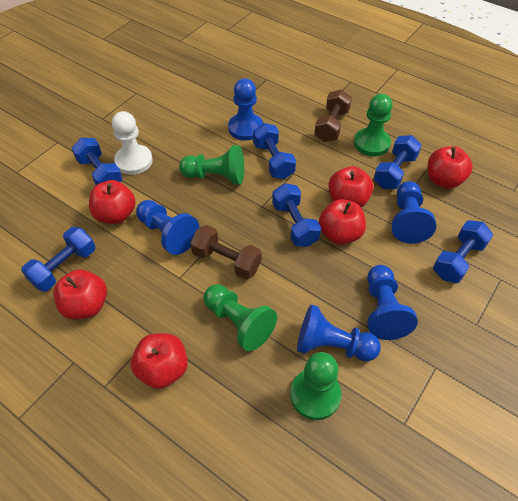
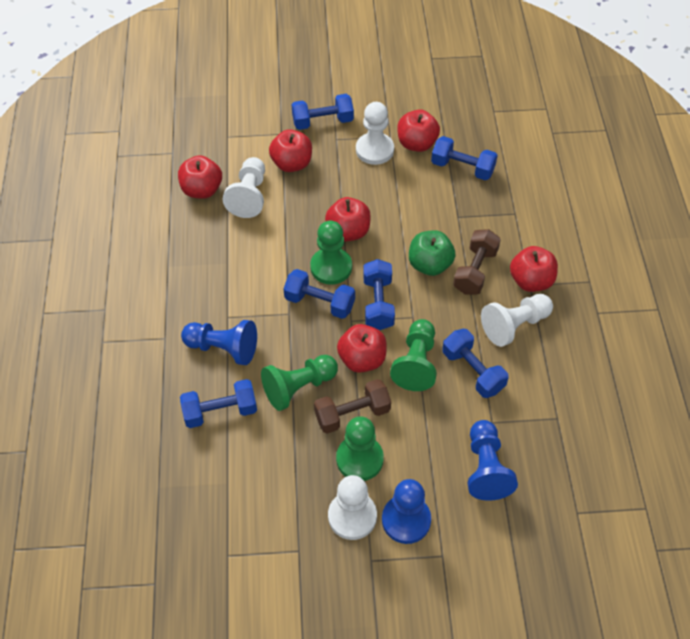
blue pawn: 5 -> 3
green apple: 0 -> 1
white pawn: 1 -> 4

